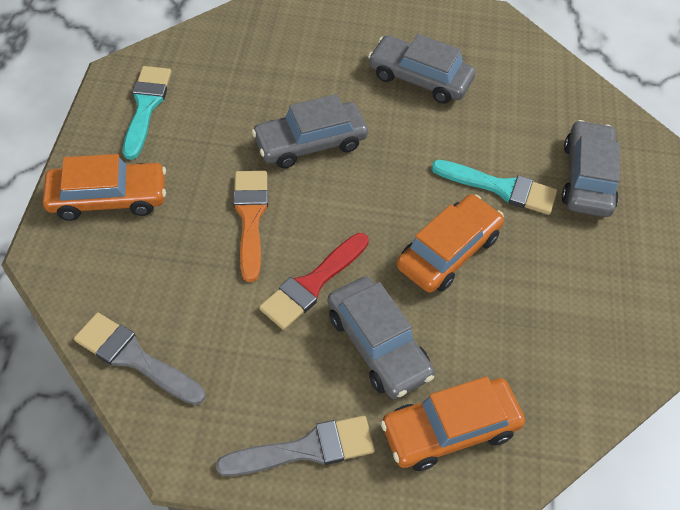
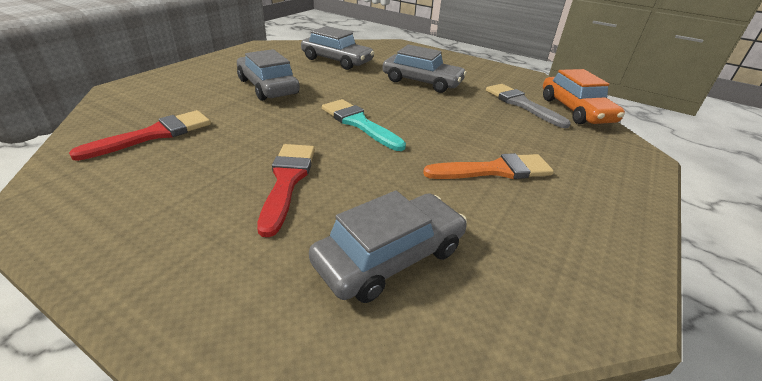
grey brush: 2 -> 1
orange car: 3 -> 1
red brush: 1 -> 2
turquoise brush: 2 -> 1

